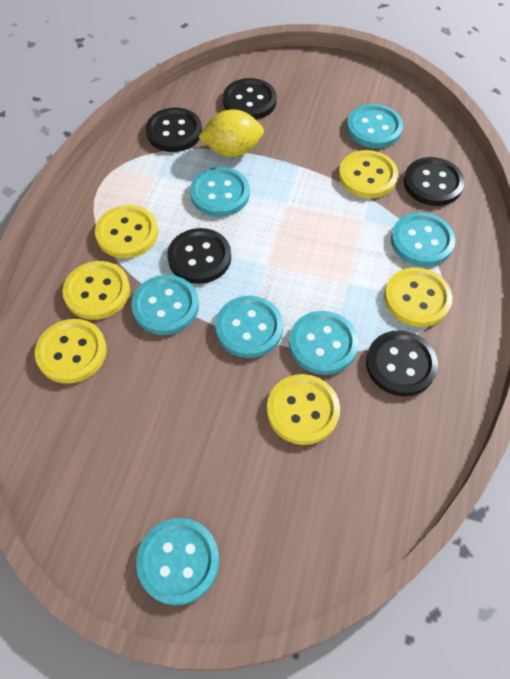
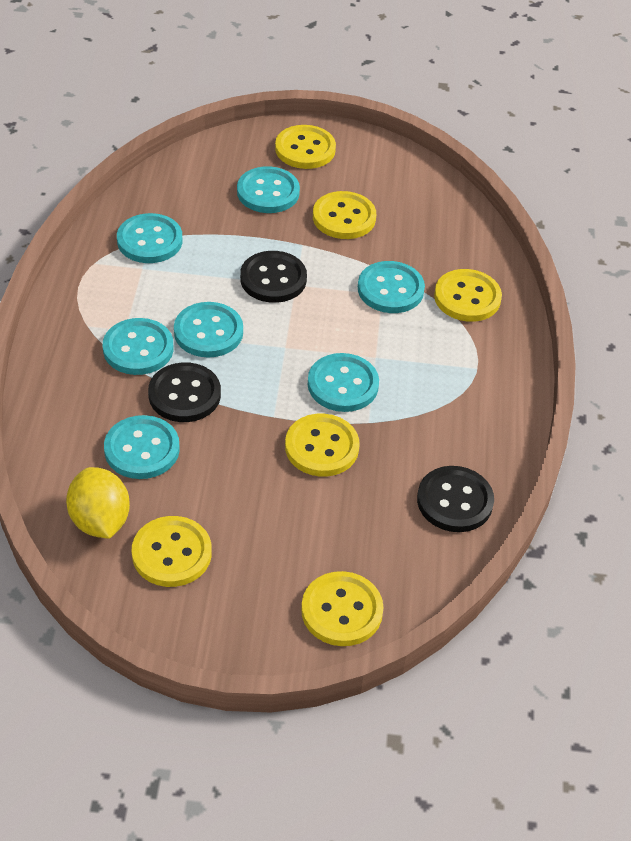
black button: 5 -> 3

